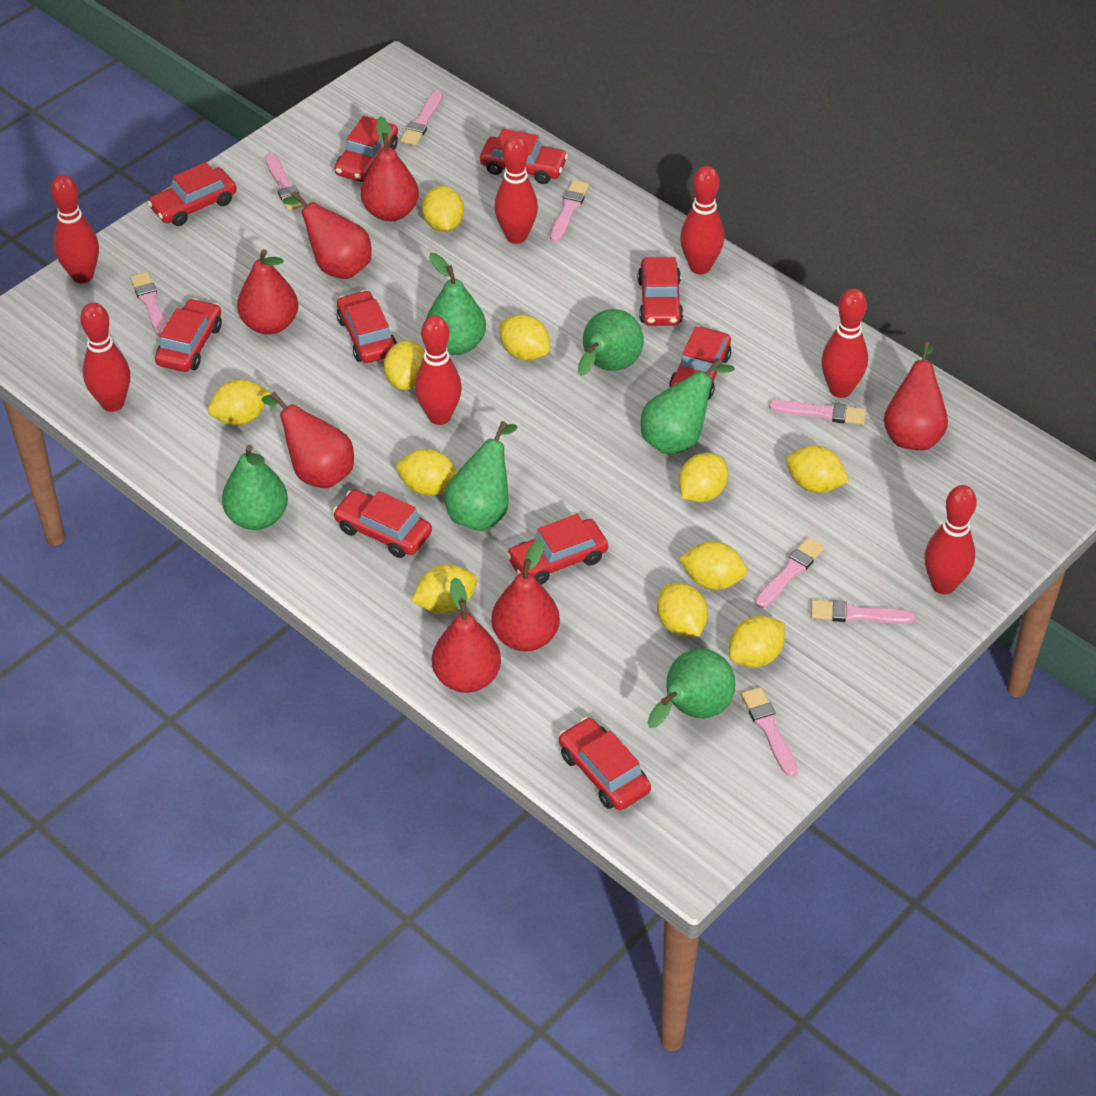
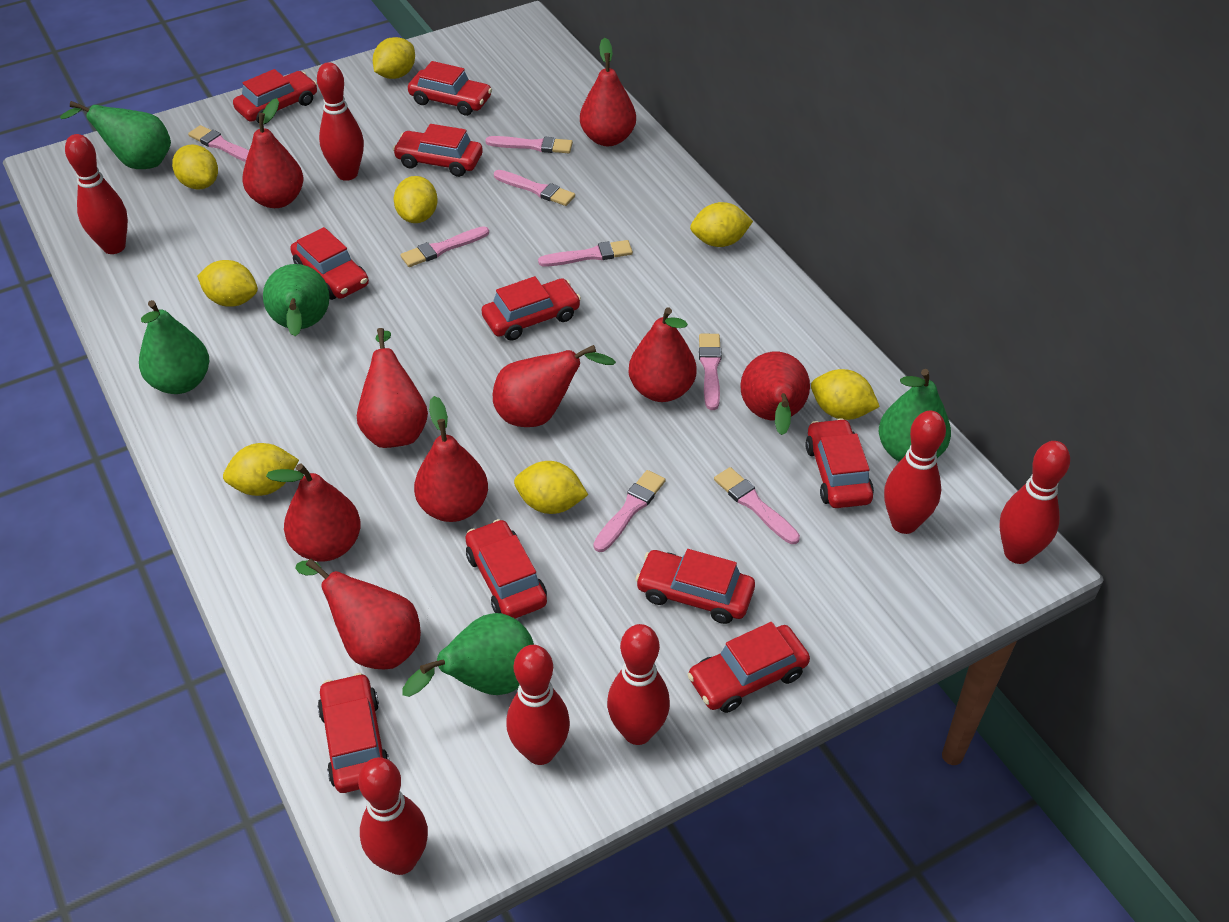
green pear: 6 -> 5
red pear: 7 -> 9
yellow lemon: 11 -> 8

